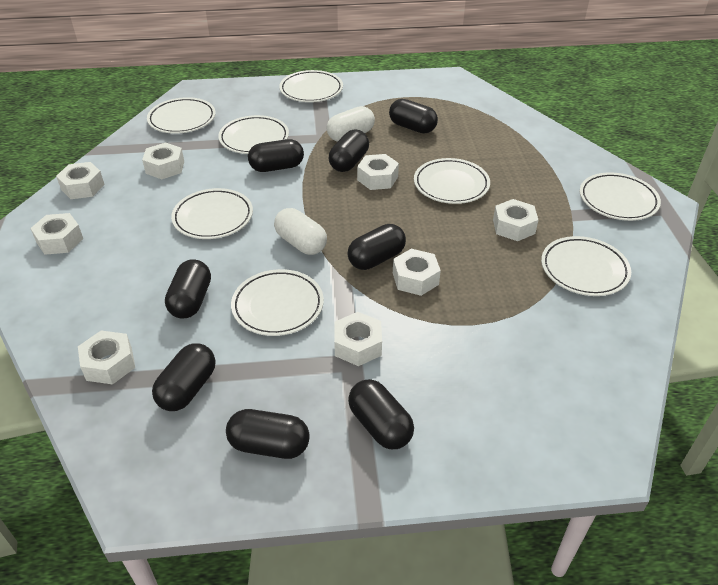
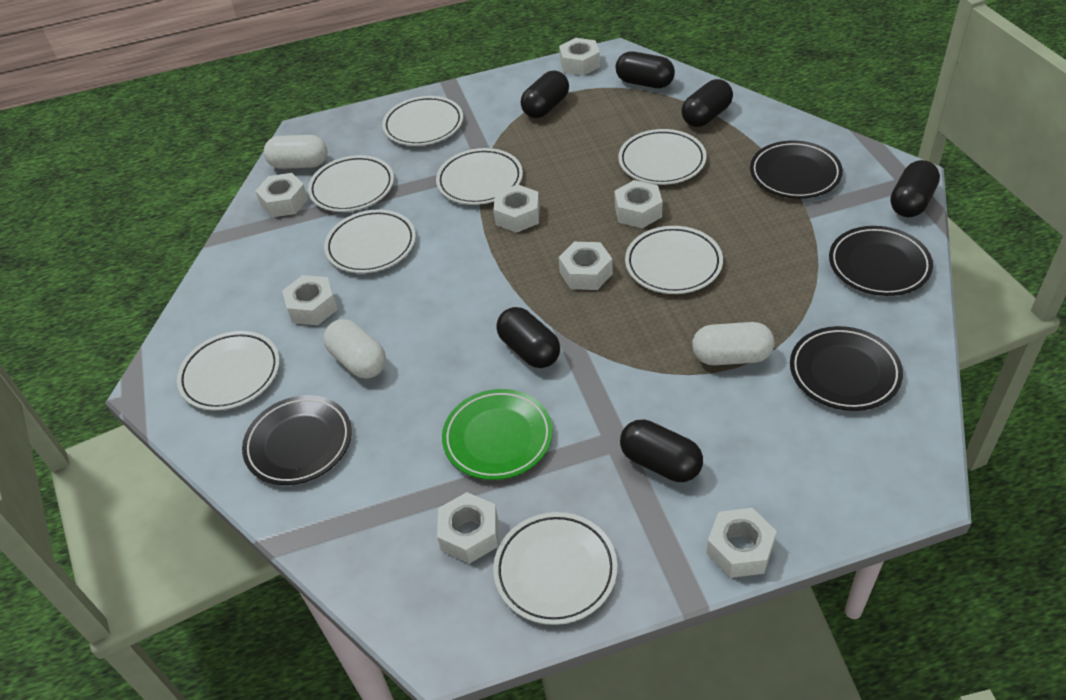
black capsule: 8 -> 6
black plate: 0 -> 4
green plate: 0 -> 1
white capsule: 2 -> 3

